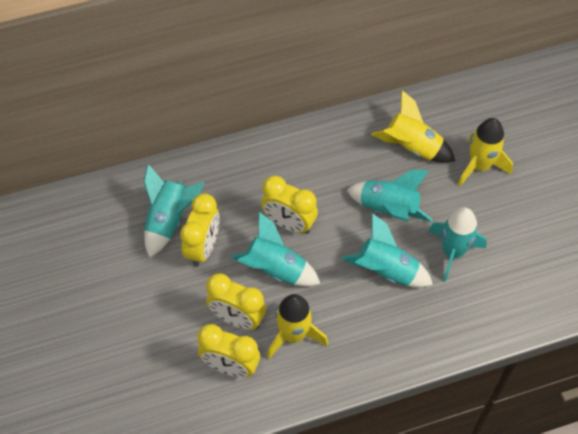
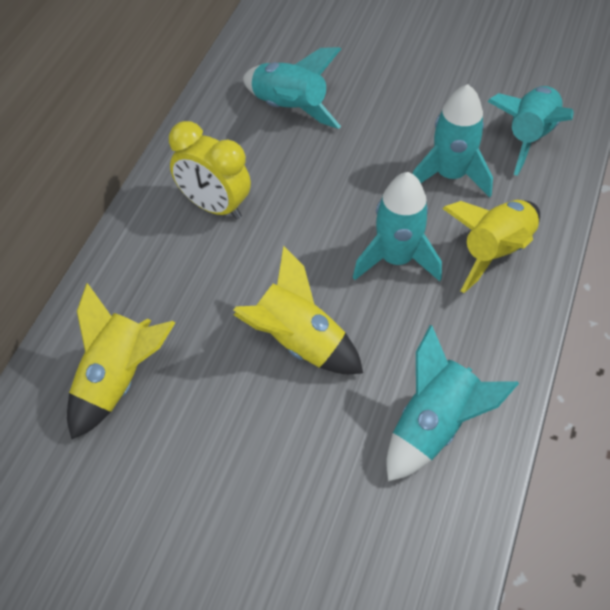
yellow clock: 4 -> 1

